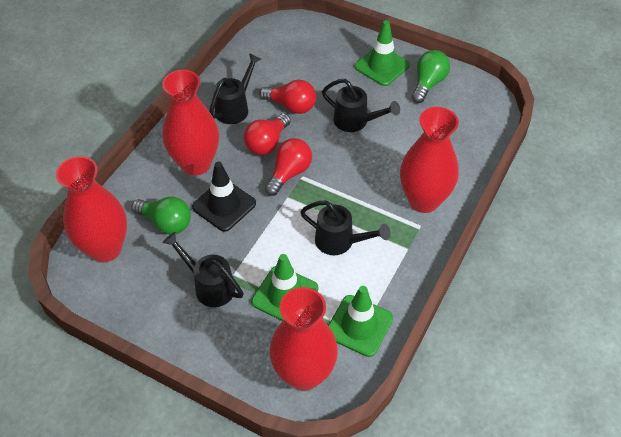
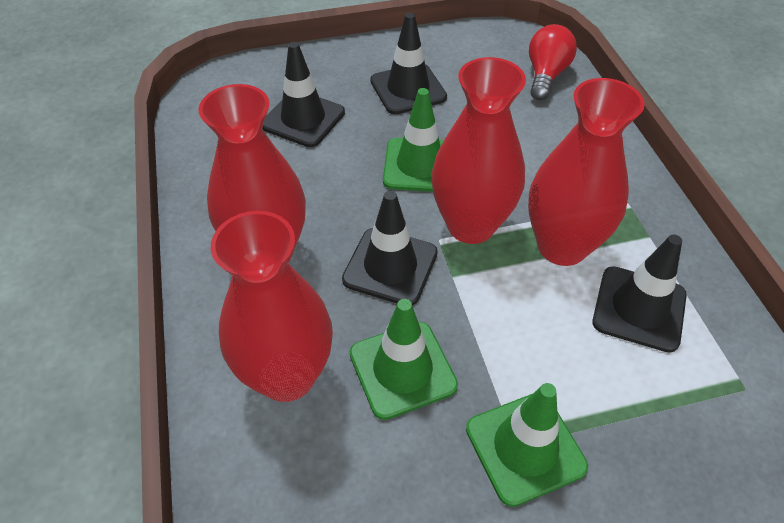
black traffic cone: 1 -> 4
black watering can: 4 -> 0
green light bulb: 2 -> 0
red light bulb: 3 -> 1

